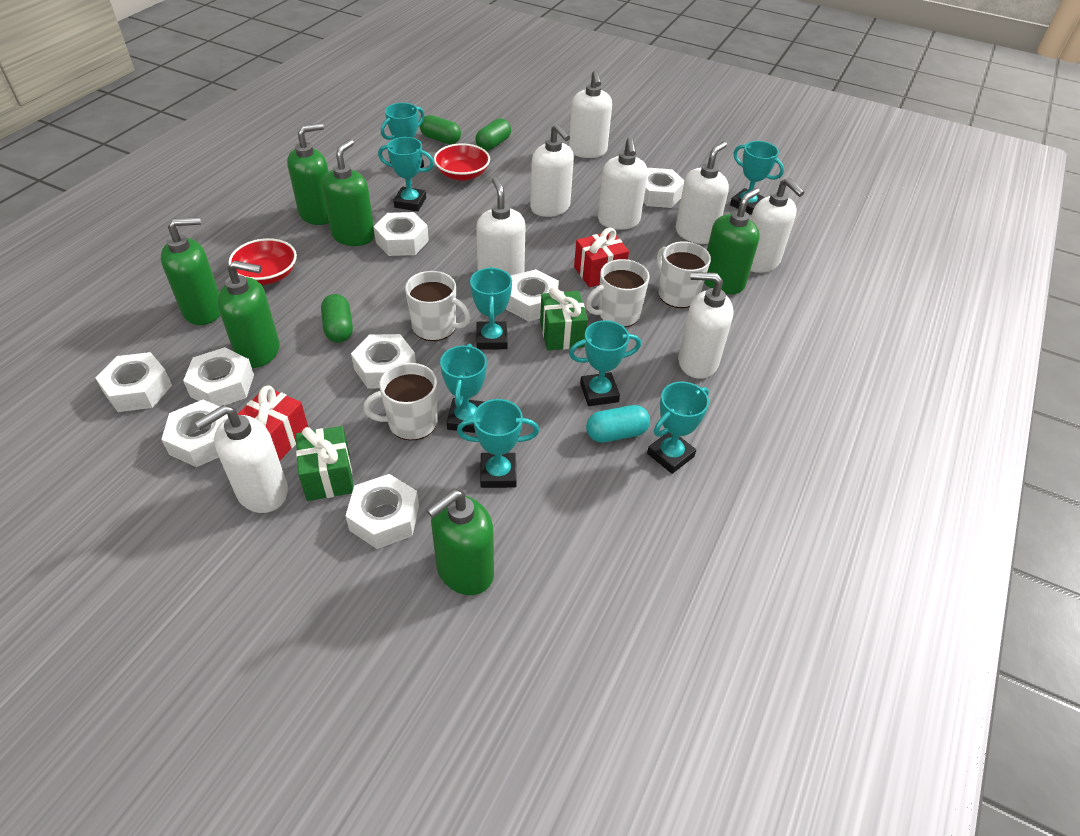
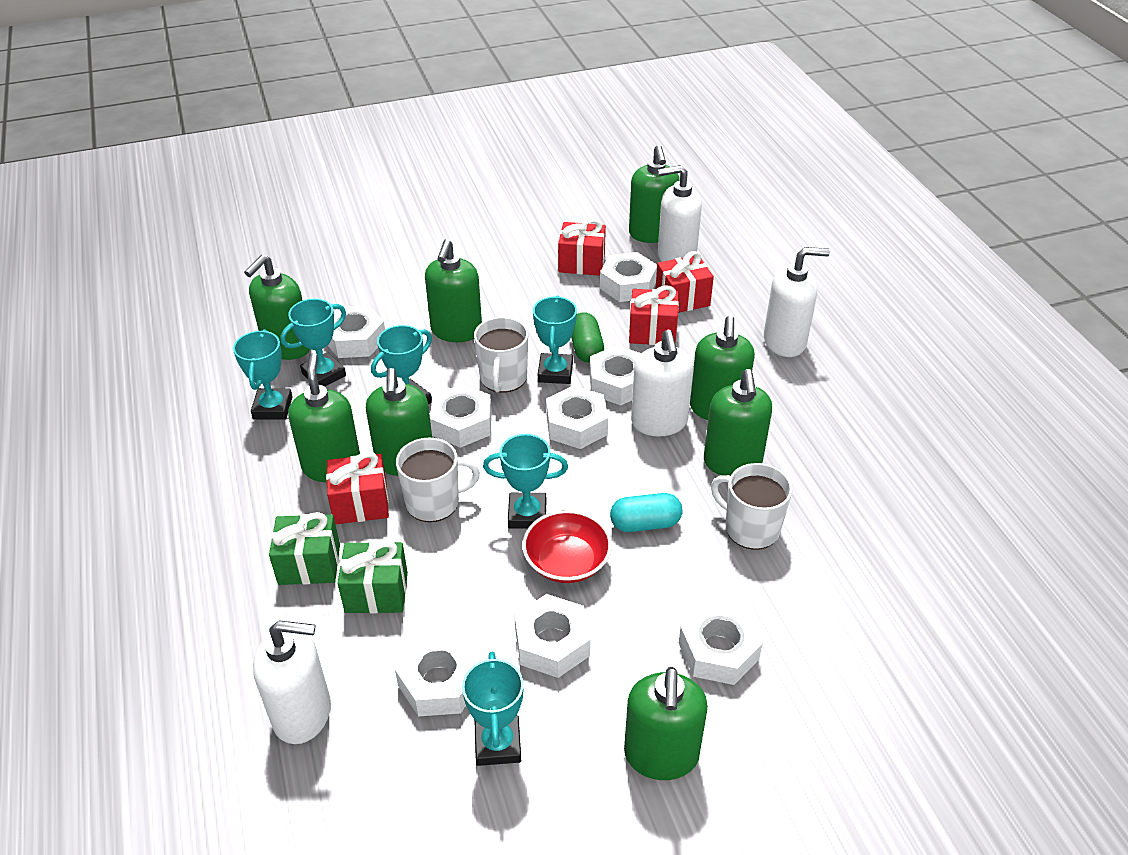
green capsule: 3 -> 1
green soap dispenser: 6 -> 8
red bowl: 2 -> 1
red gift: 2 -> 4
turquoise trophy: 8 -> 6
white mug: 4 -> 3
white soap dispenser: 8 -> 4

